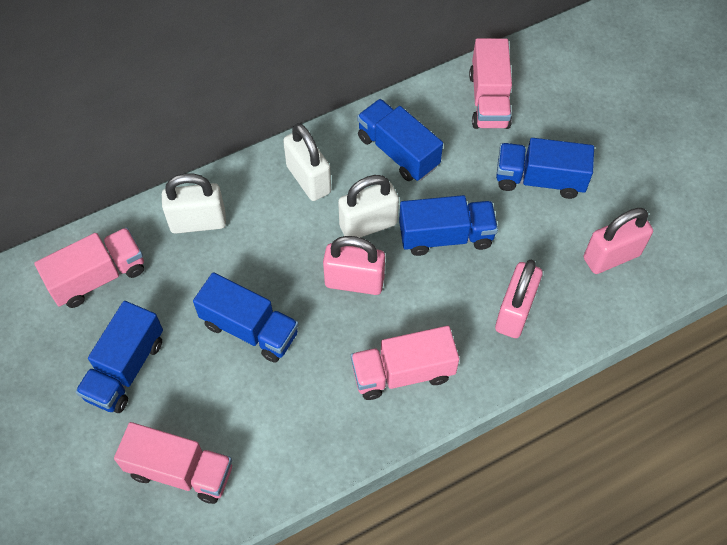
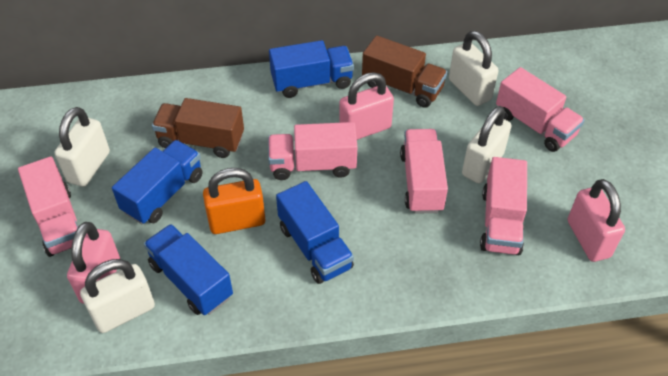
blue truck: 5 -> 4
brown truck: 0 -> 2
orange padlock: 0 -> 1
pink truck: 4 -> 5
white padlock: 3 -> 4

